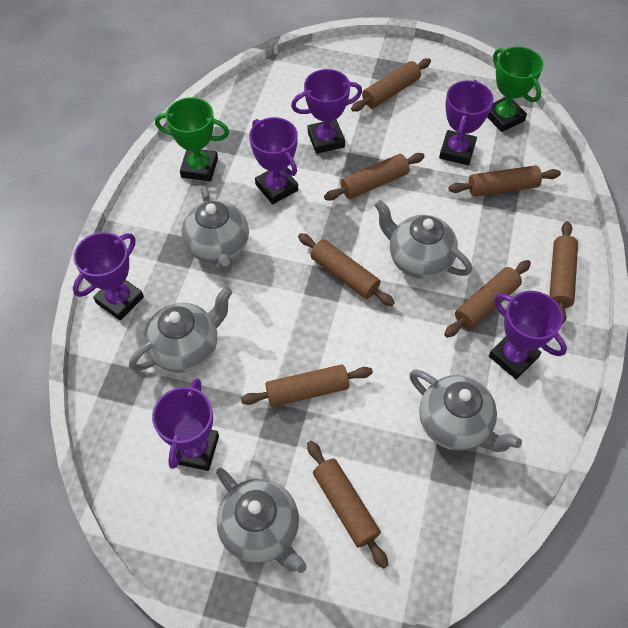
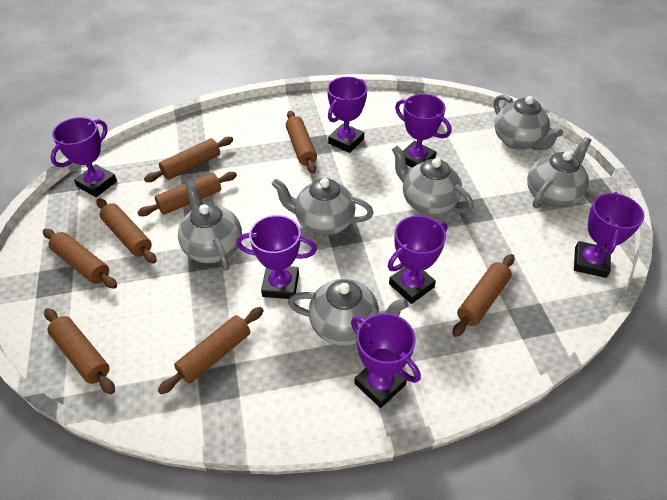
green trophy: 2 -> 0
grey teapot: 5 -> 6
purple trophy: 6 -> 7

